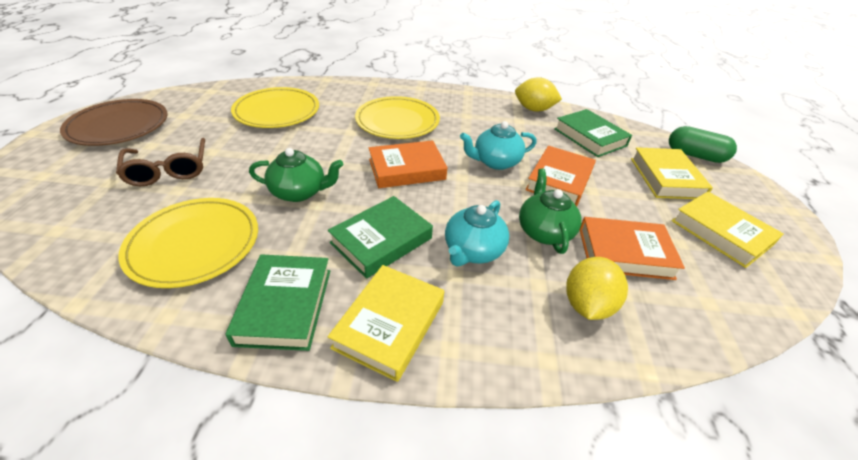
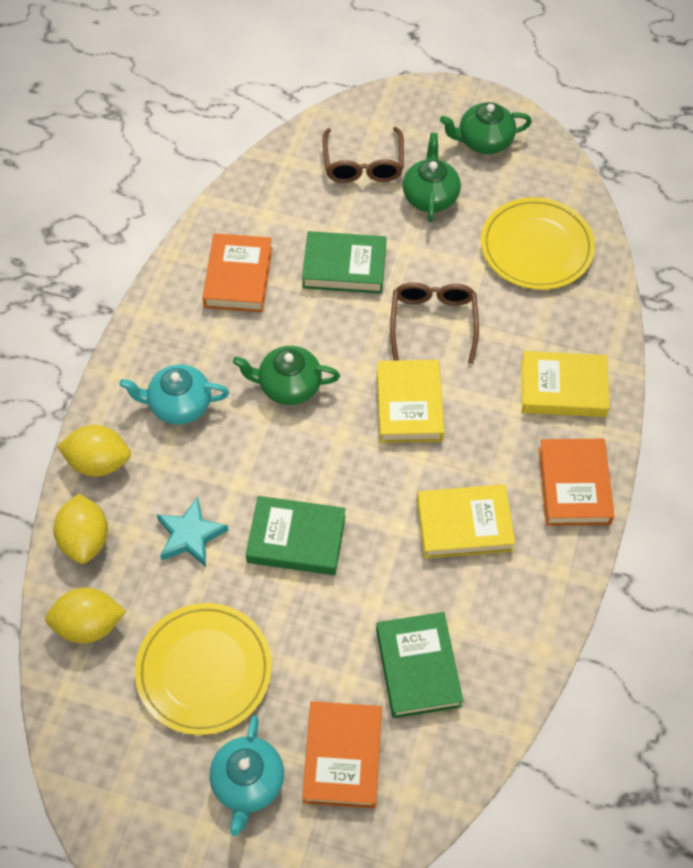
brown glasses: 1 -> 2
brown plate: 1 -> 0
green capsule: 1 -> 0
green teapot: 2 -> 3
turquoise star: 0 -> 1
yellow lemon: 2 -> 3
yellow plate: 3 -> 2

